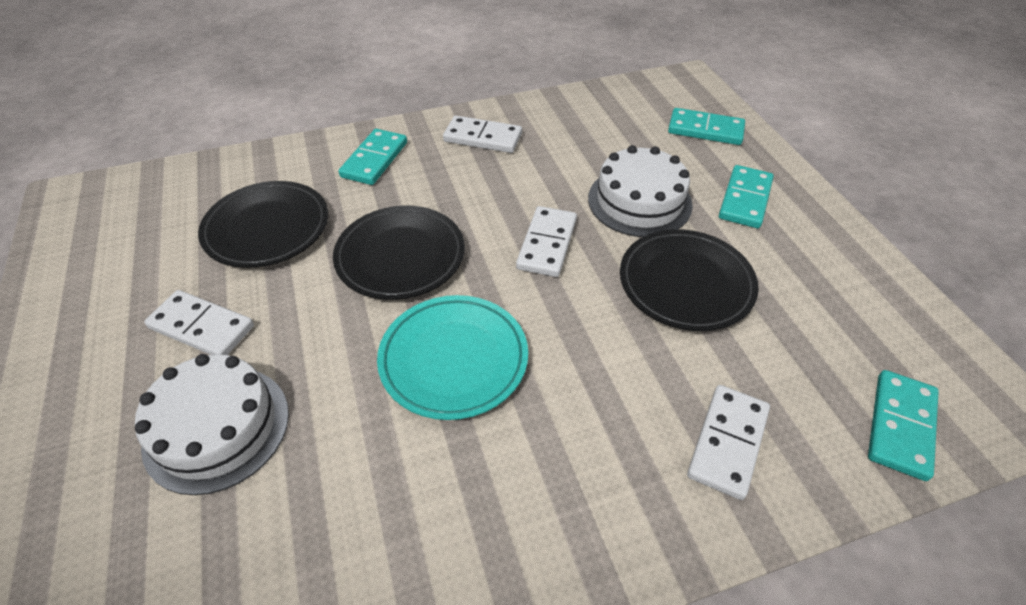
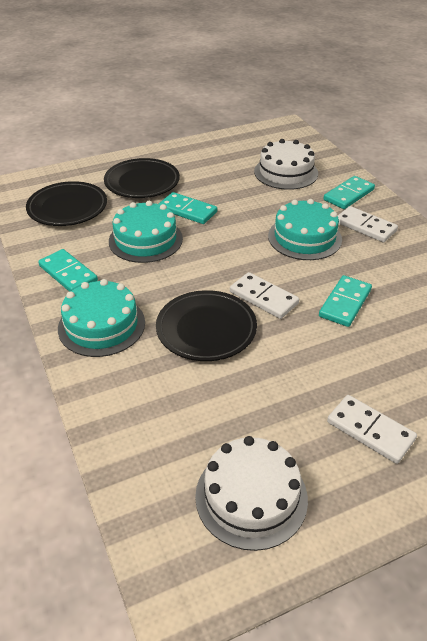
turquoise cake: 0 -> 3
turquoise plate: 1 -> 0
white domino: 4 -> 3

